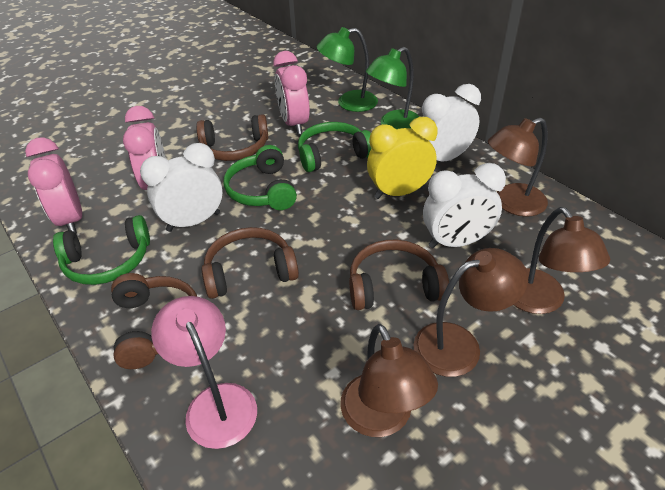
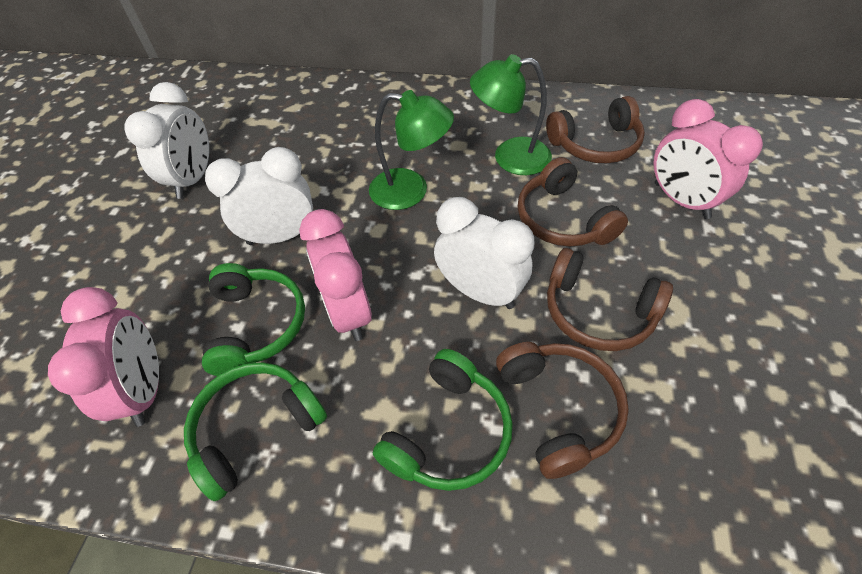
brown lamp: 4 -> 0
pink lamp: 1 -> 0
yellow clock: 1 -> 0

